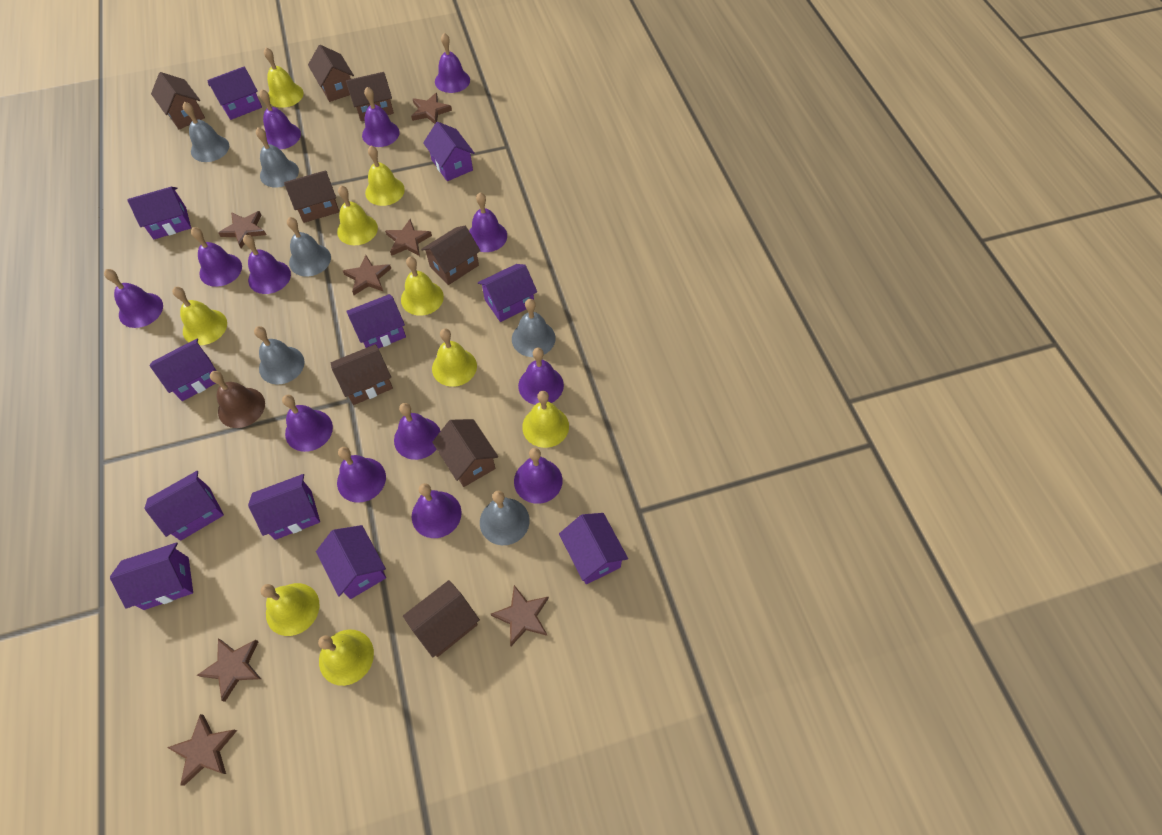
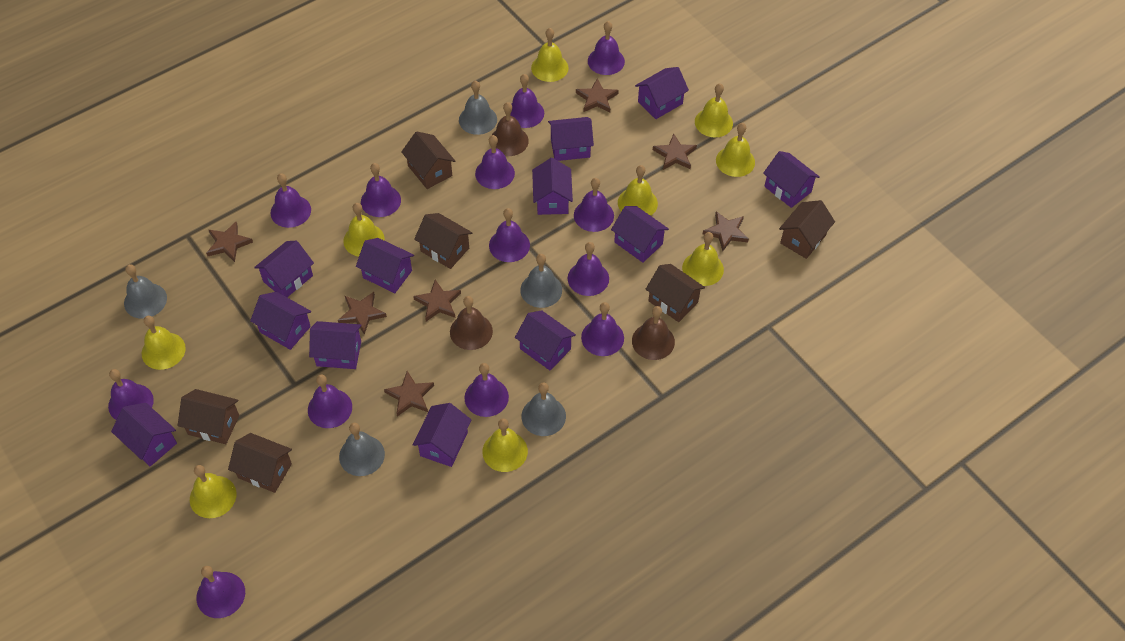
brown bell: 1 -> 3
brown house: 8 -> 6
grey bell: 6 -> 5
purple house: 11 -> 12

